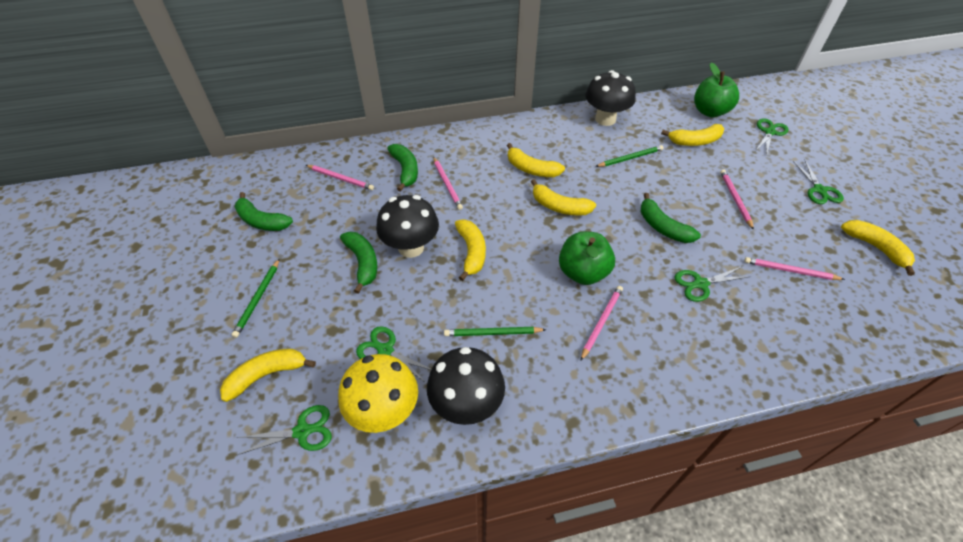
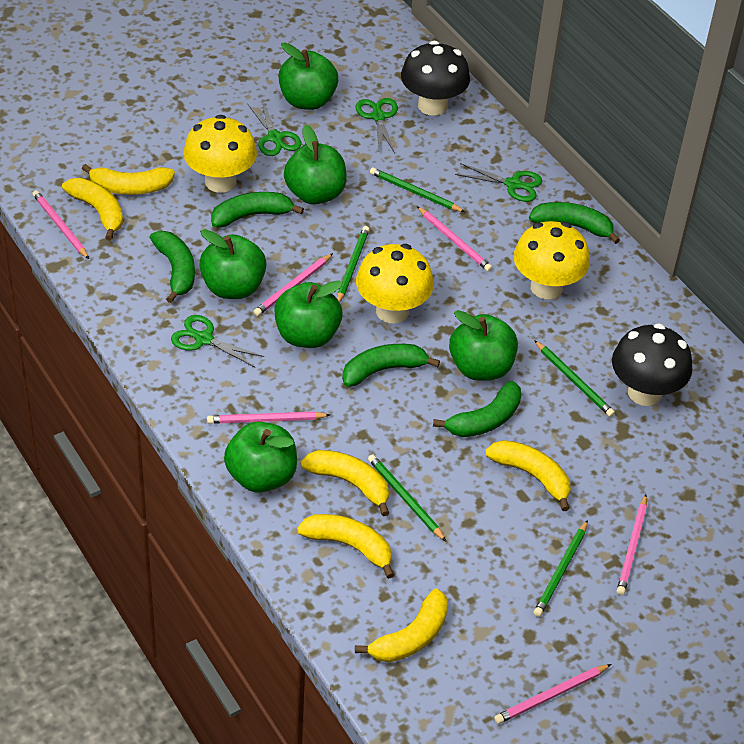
black mushroom: 3 -> 2
green apple: 2 -> 6
green banana: 4 -> 5
green pencil: 3 -> 5
green scissors: 5 -> 4
pink pencil: 5 -> 6
yellow mushroom: 1 -> 3

